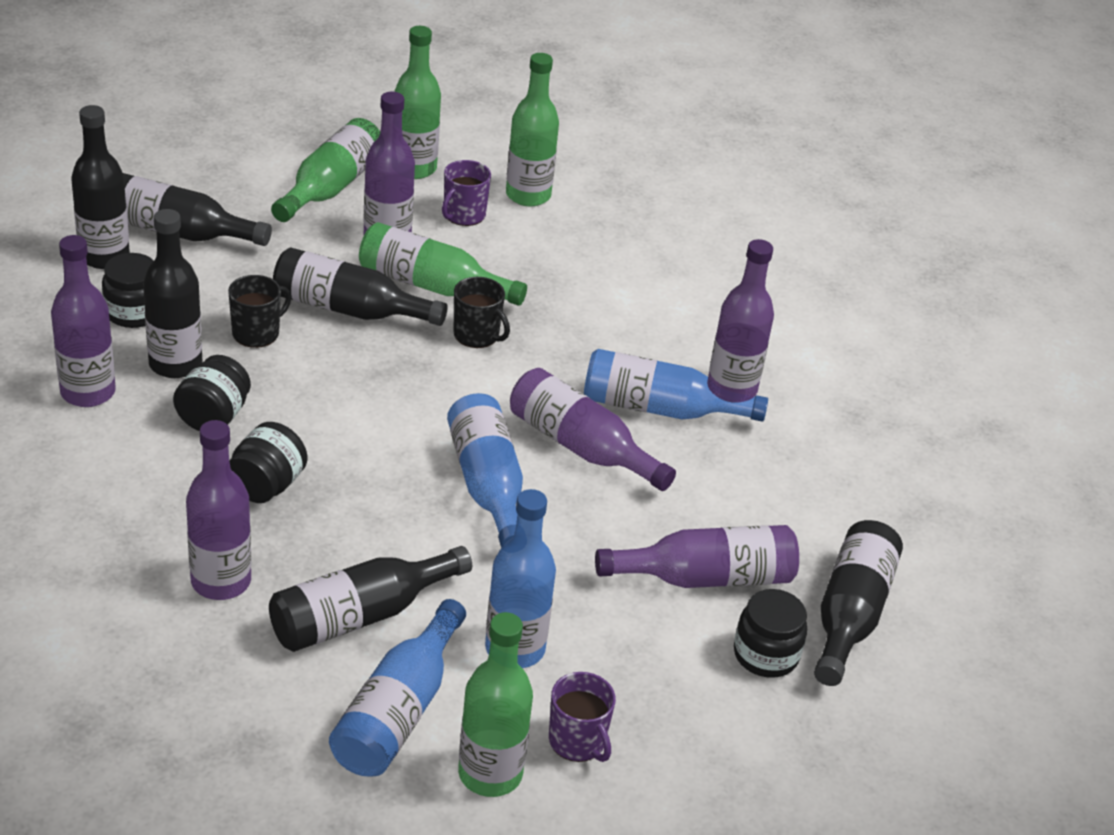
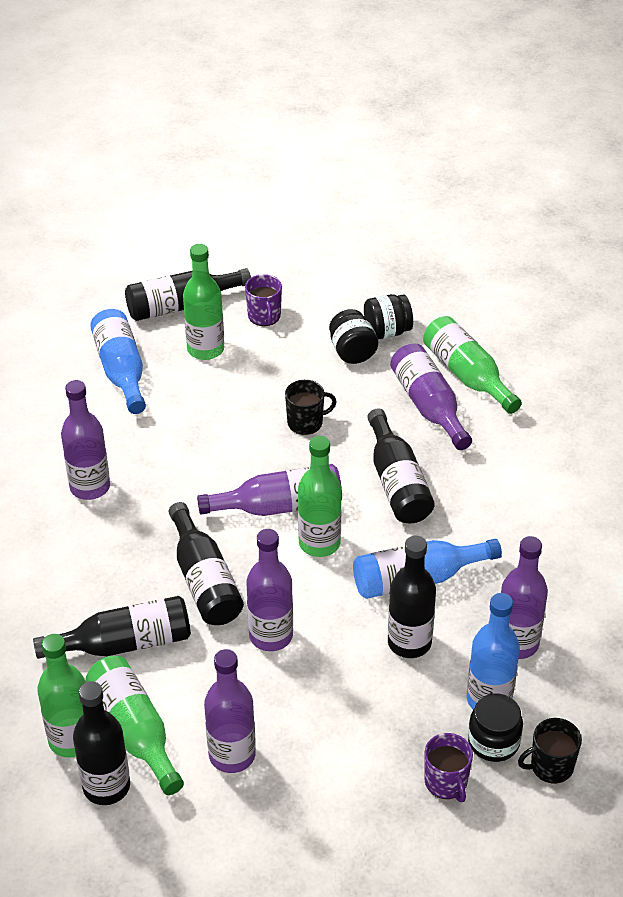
black jar: 4 -> 3
blue bottle: 4 -> 3

